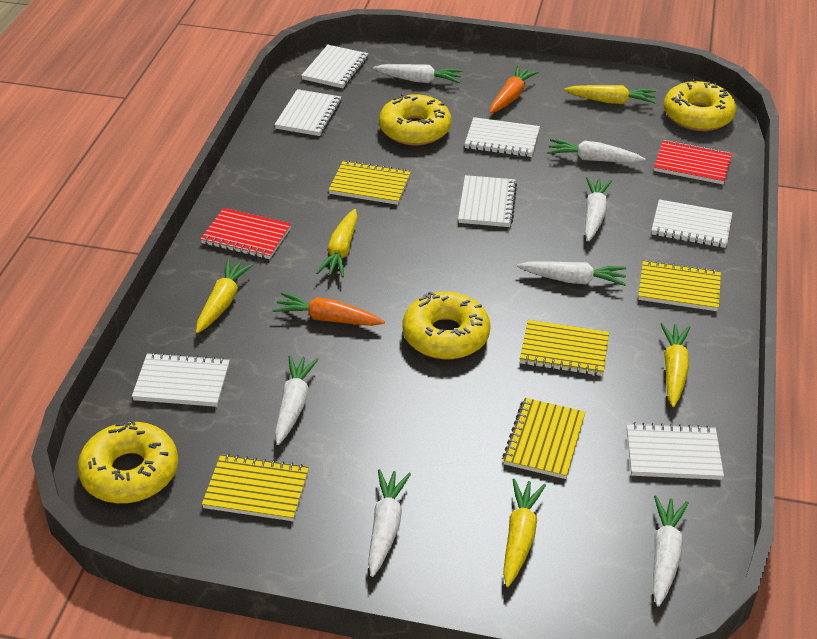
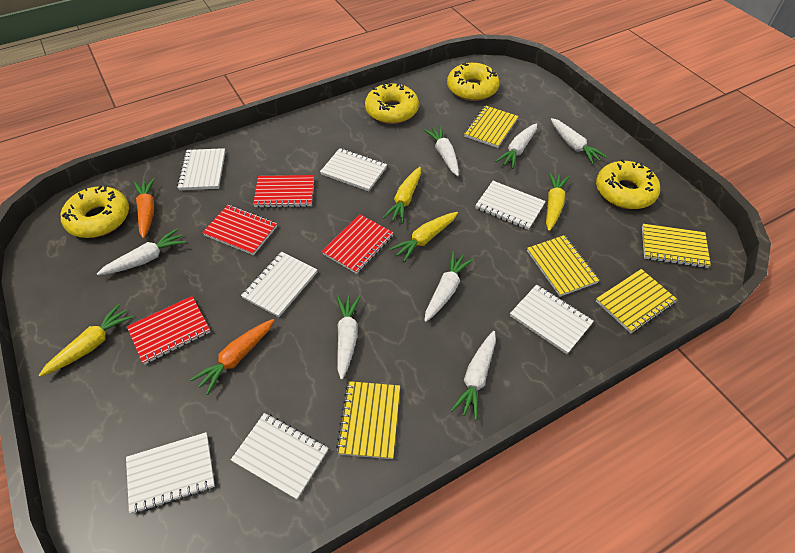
red notebook: 2 -> 4
yellow carrot: 5 -> 4

